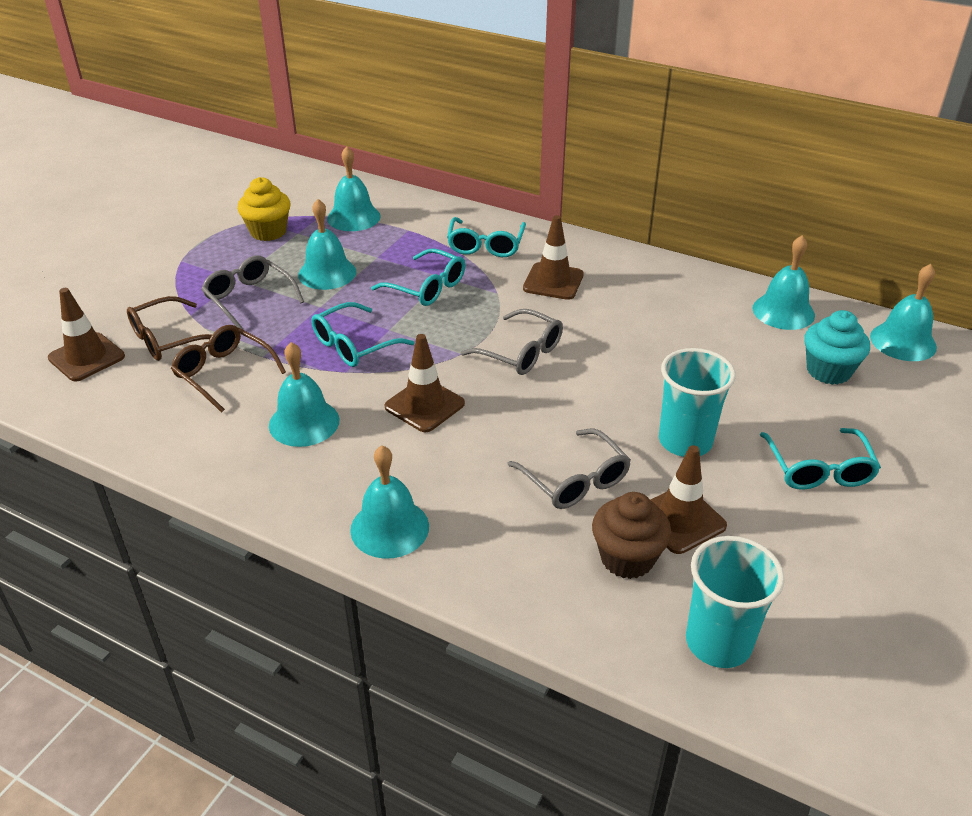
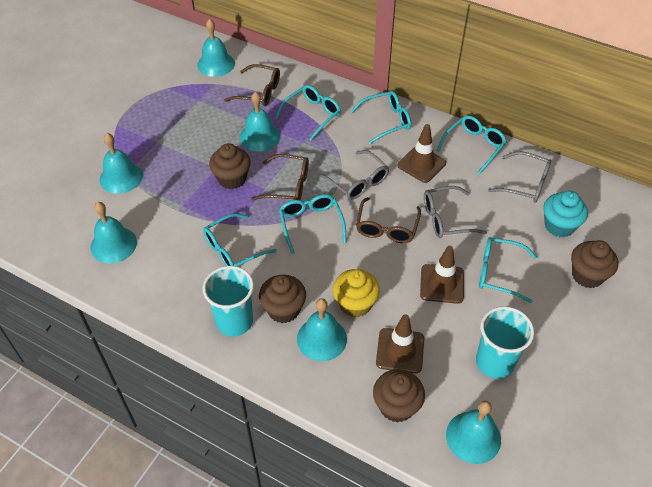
brown cupcake: 1 -> 4
brown glasses: 2 -> 3
brown traffic cone: 4 -> 3
turquoise glasses: 4 -> 6

